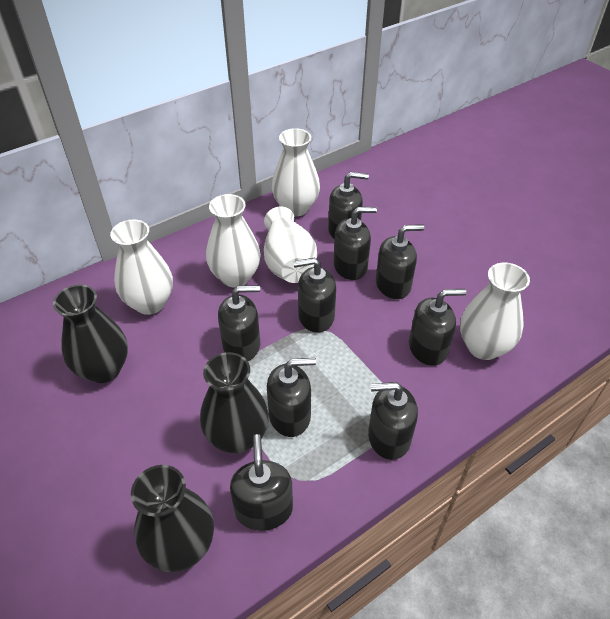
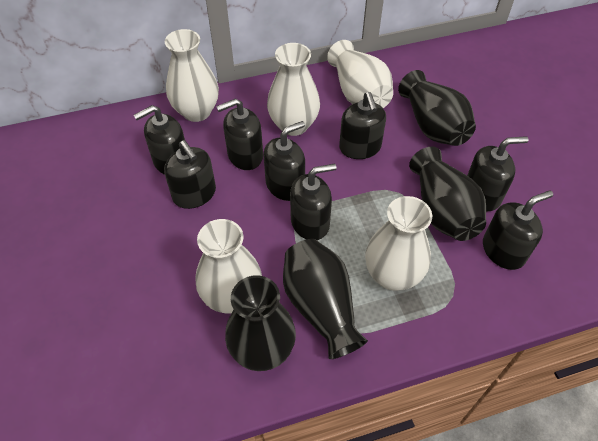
black soap dispenser: 9 -> 8
black vase: 3 -> 4

